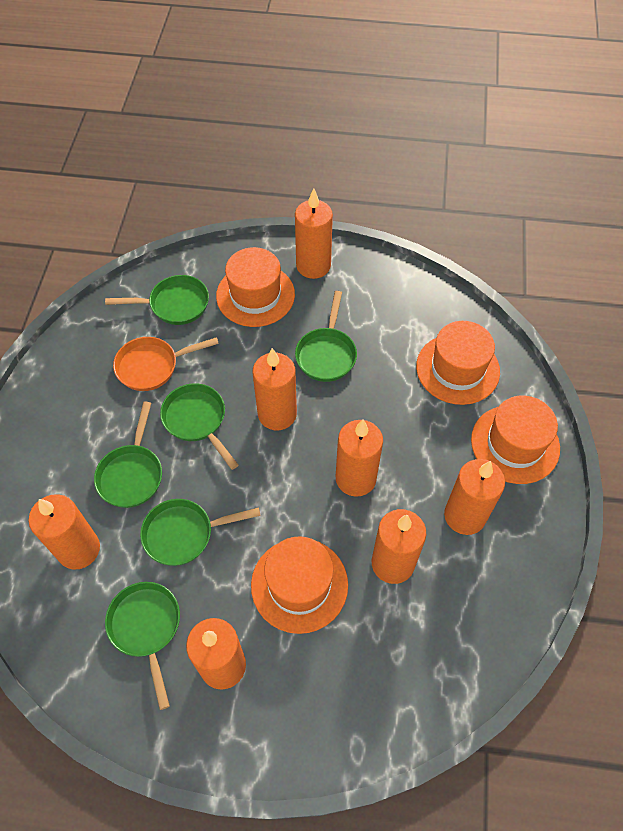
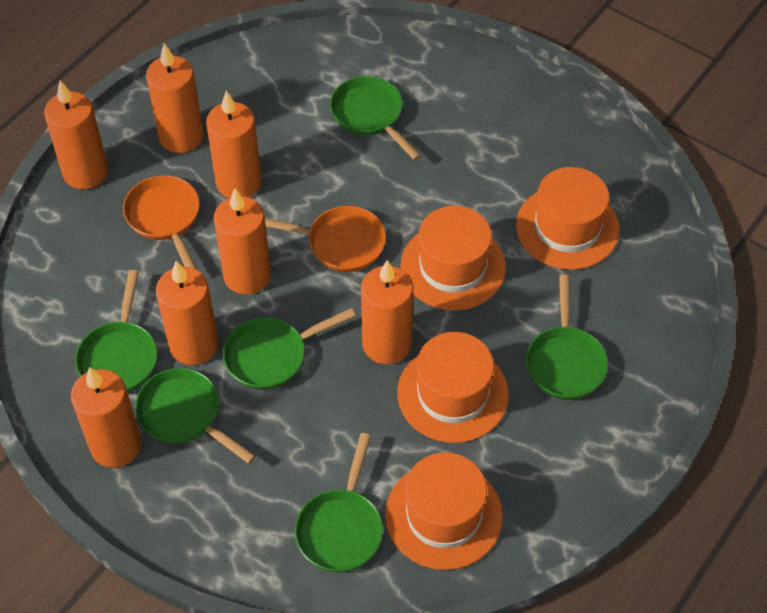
orange pan: 1 -> 2

